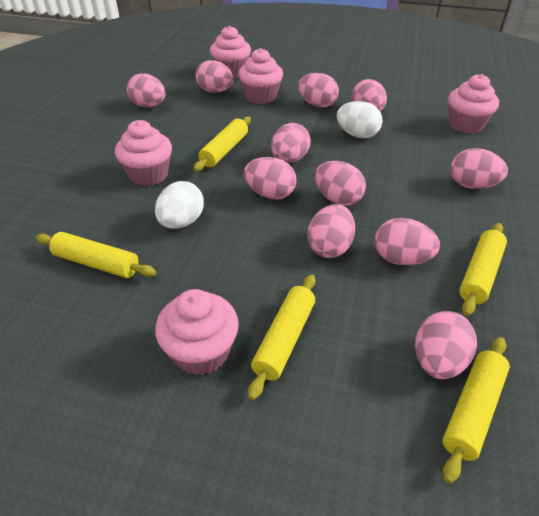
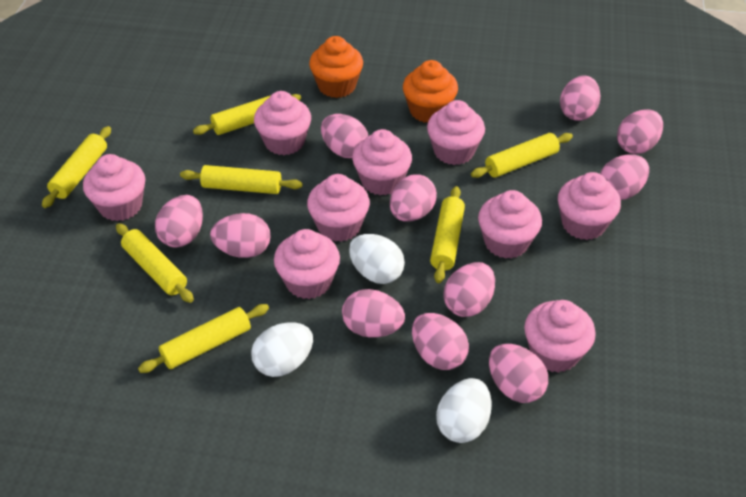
orange cupcake: 0 -> 2
pink cupcake: 5 -> 9
white egg: 2 -> 3
yellow rolling pin: 5 -> 7

